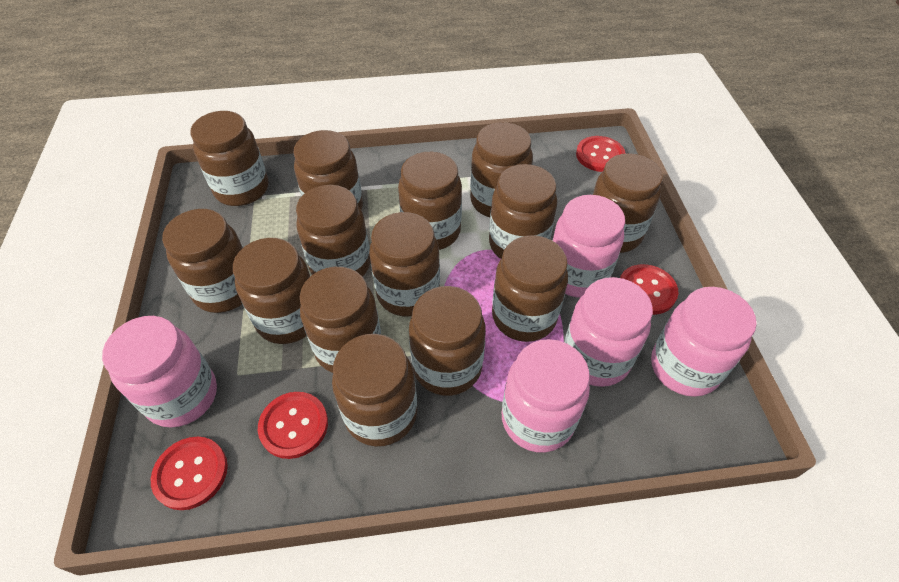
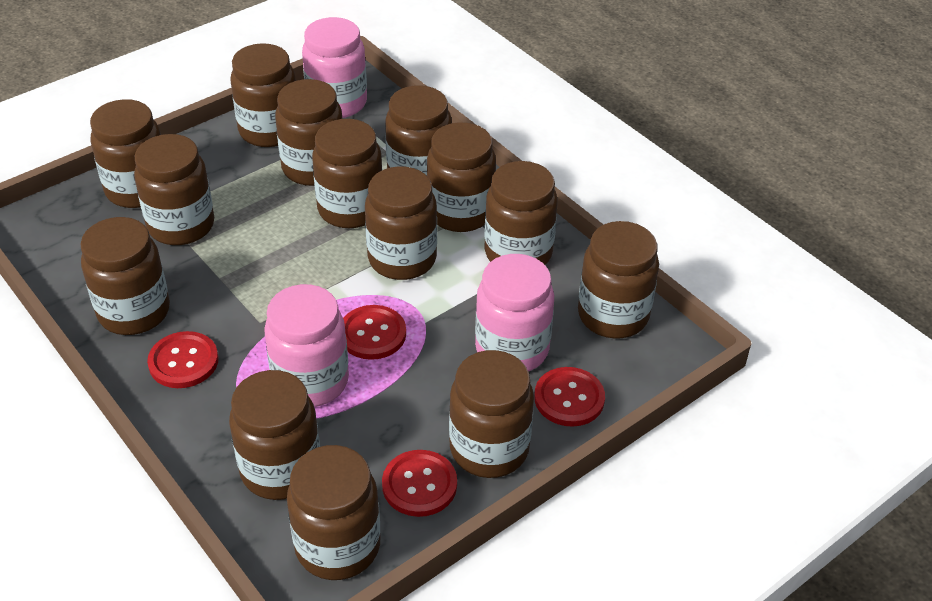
pink jar: 5 -> 3

